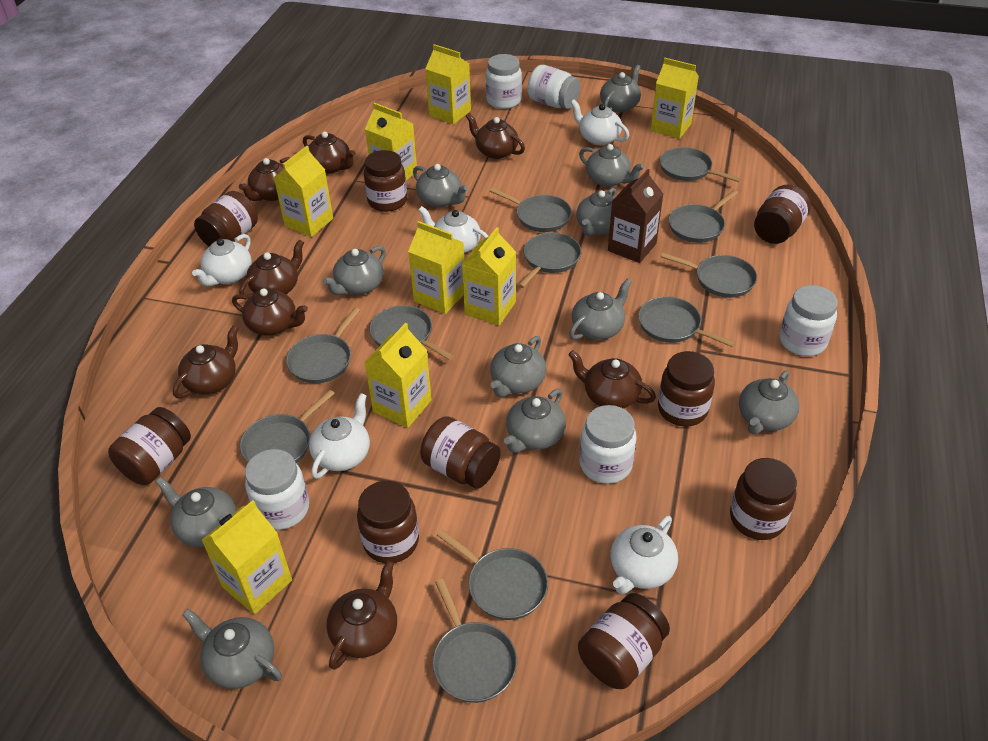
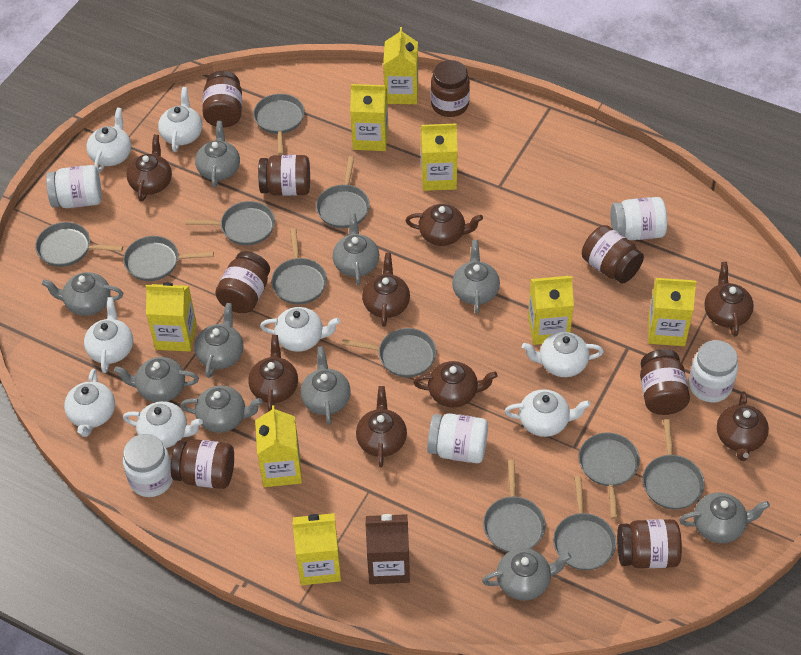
brown jar: 9 -> 8
grey teapot: 11 -> 10
white teapot: 5 -> 8

